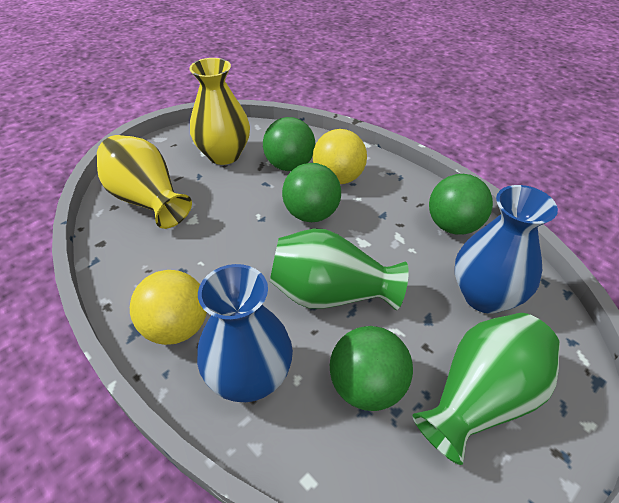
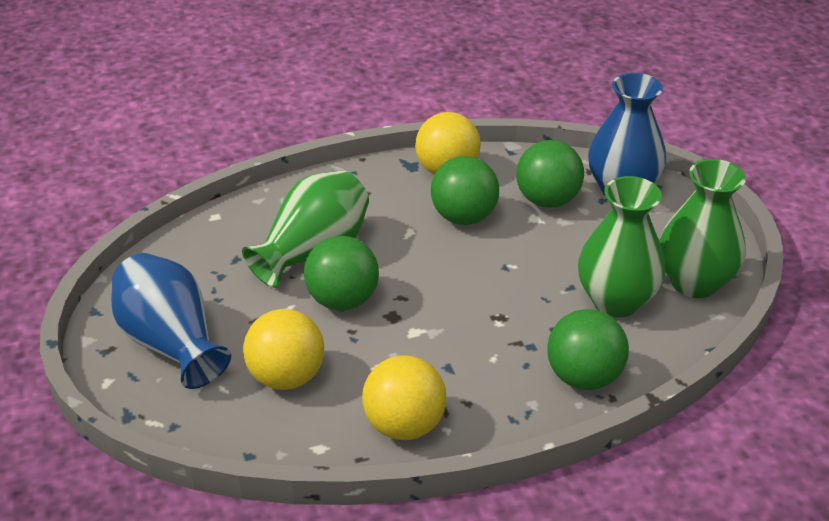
green vase: 2 -> 3
yellow ball: 2 -> 3
yellow vase: 2 -> 0

